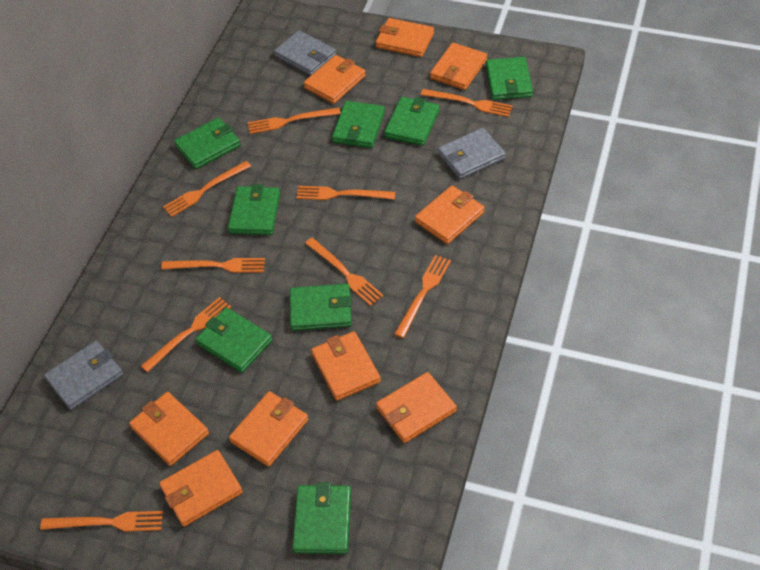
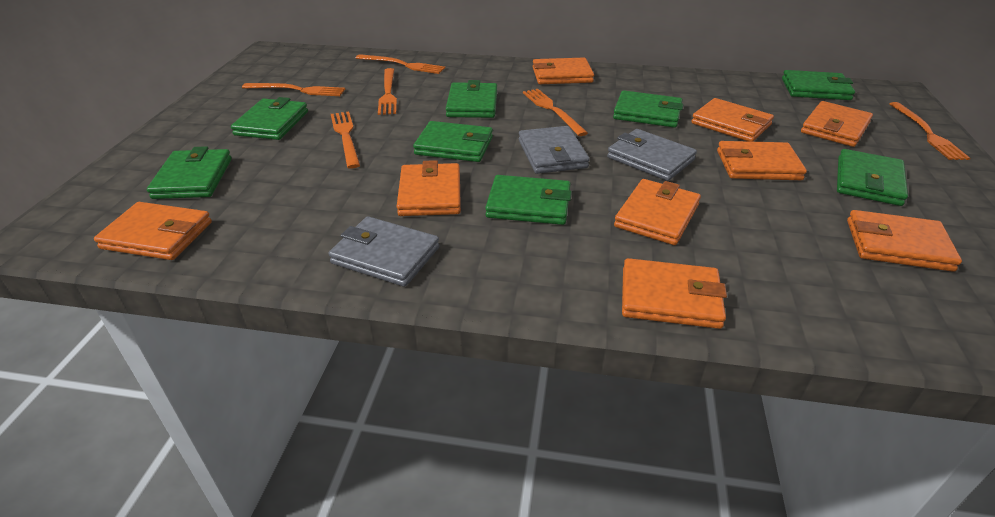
orange fork: 9 -> 6

